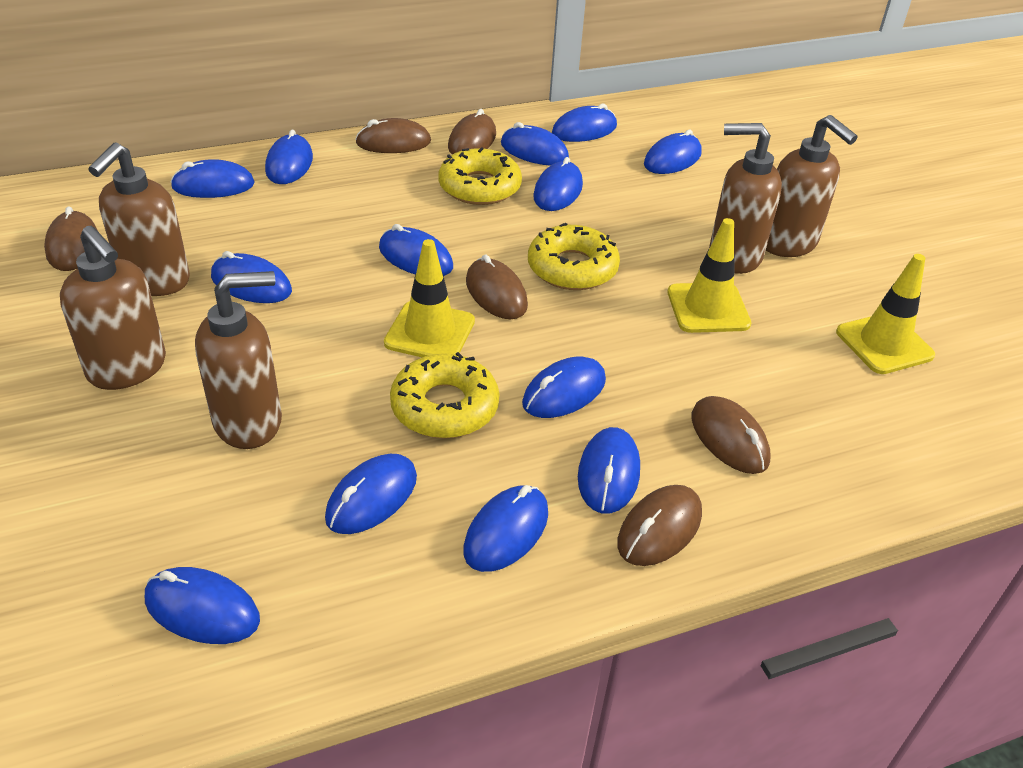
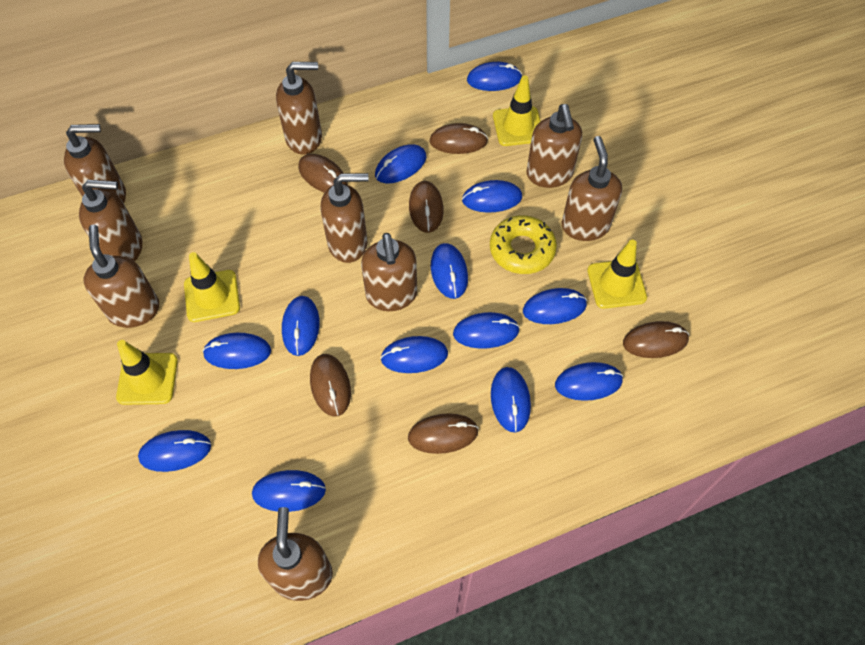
brown soap dispenser: 5 -> 9
yellow donut: 3 -> 1
yellow traffic cone: 3 -> 4

